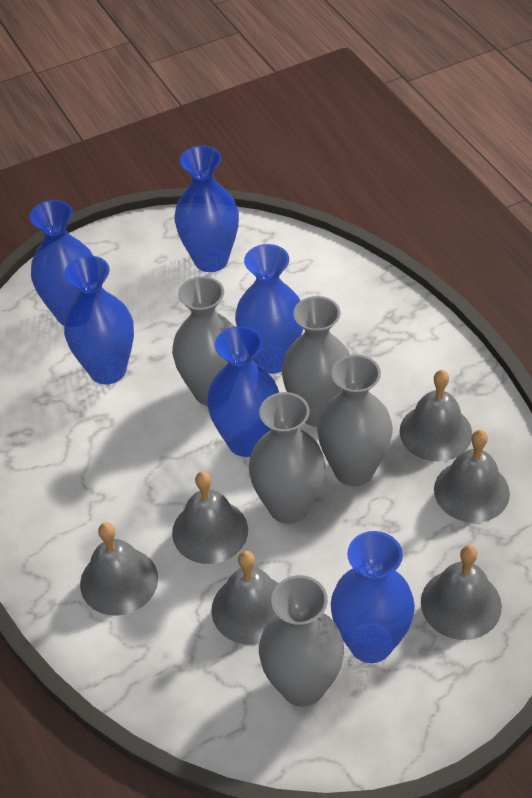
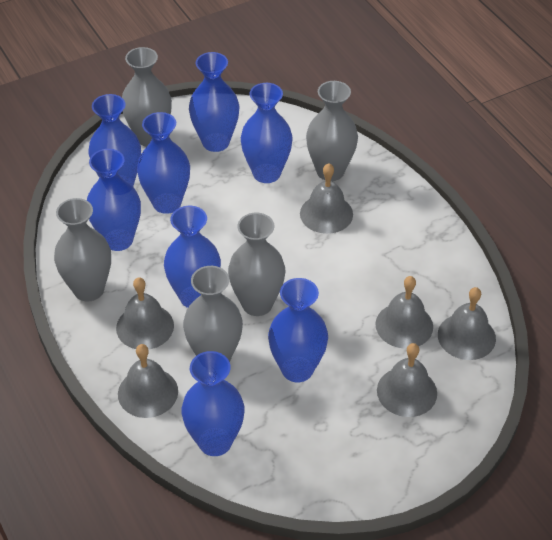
blue vase: 6 -> 8

